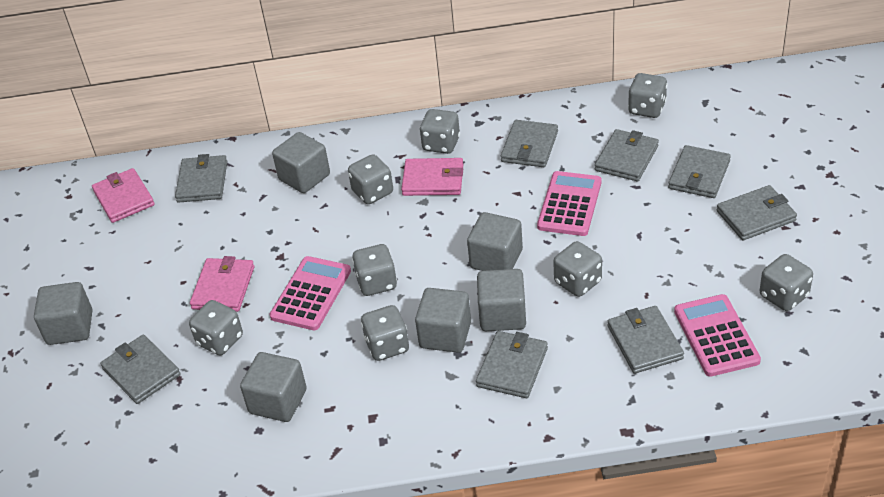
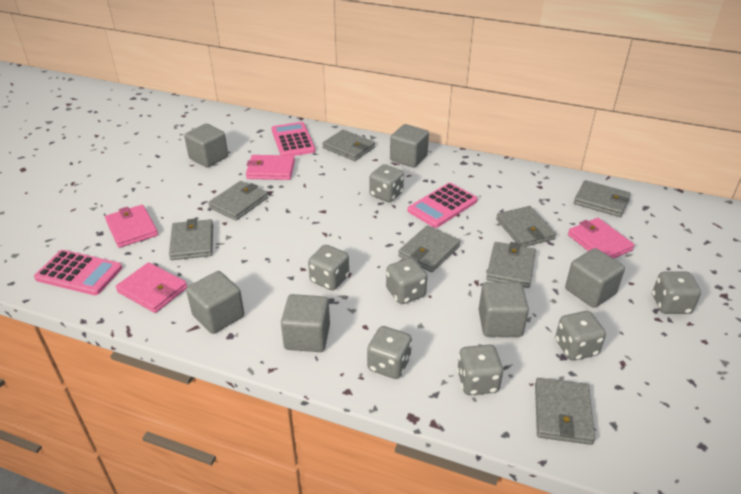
grey dice: 8 -> 7
pink wallet: 3 -> 4

